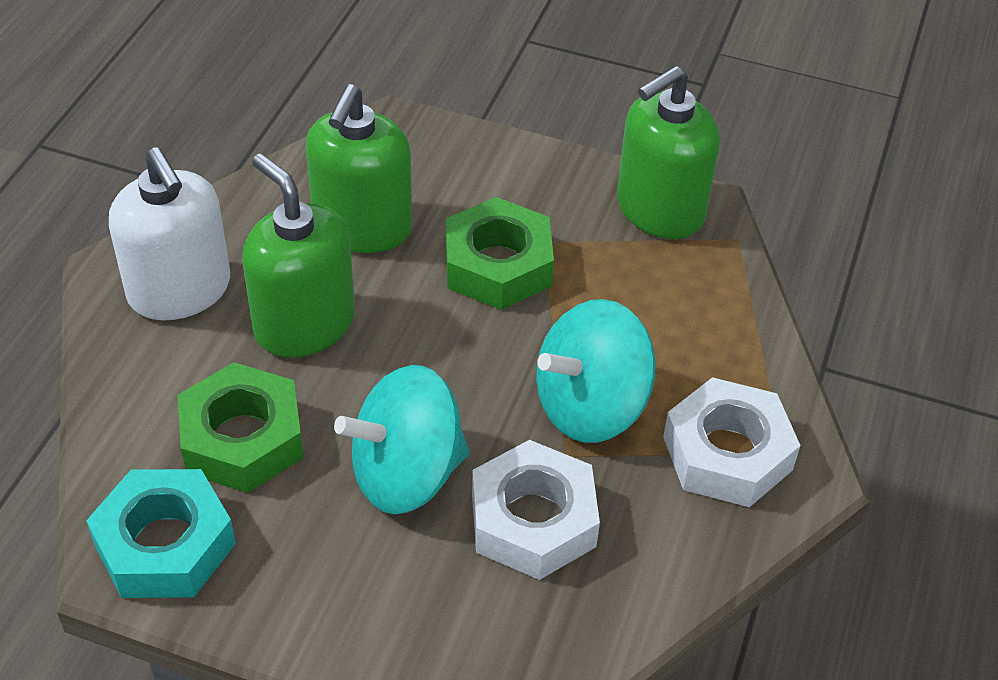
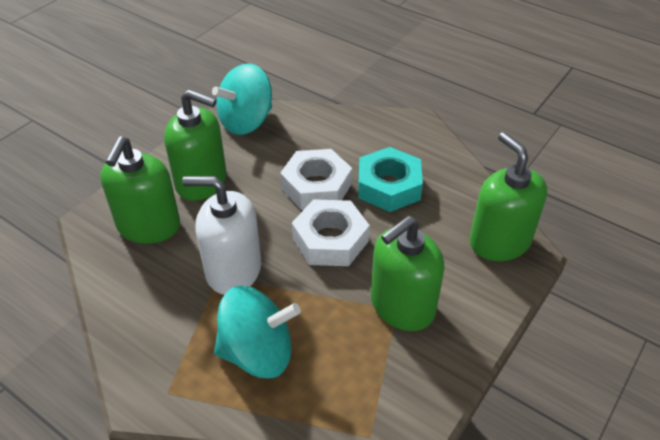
green nut: 2 -> 0
green soap dispenser: 3 -> 4

